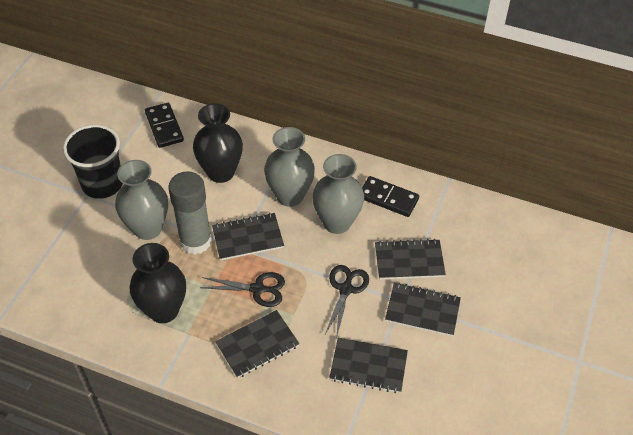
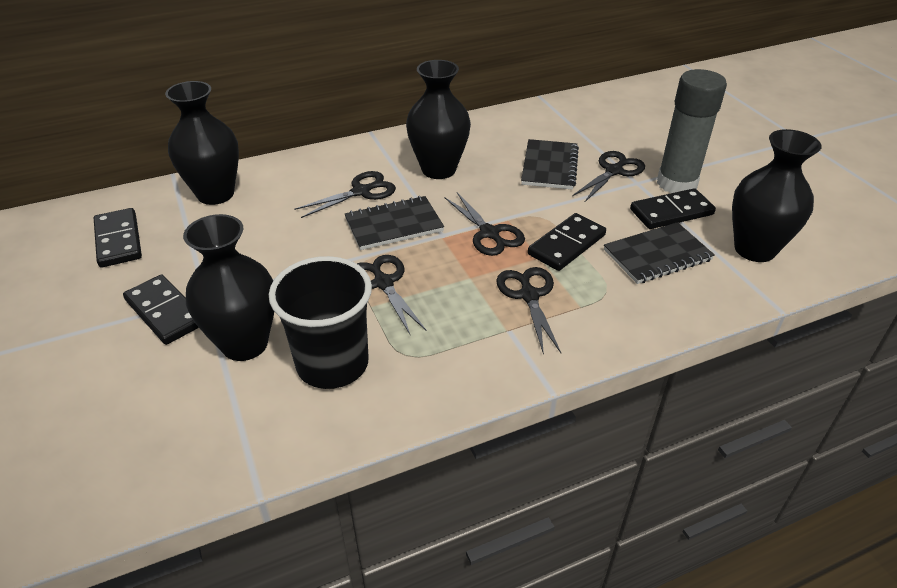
black domino: 2 -> 4
black notebook: 5 -> 3
black scissors: 2 -> 5
black vase: 2 -> 4
grey vase: 3 -> 0

